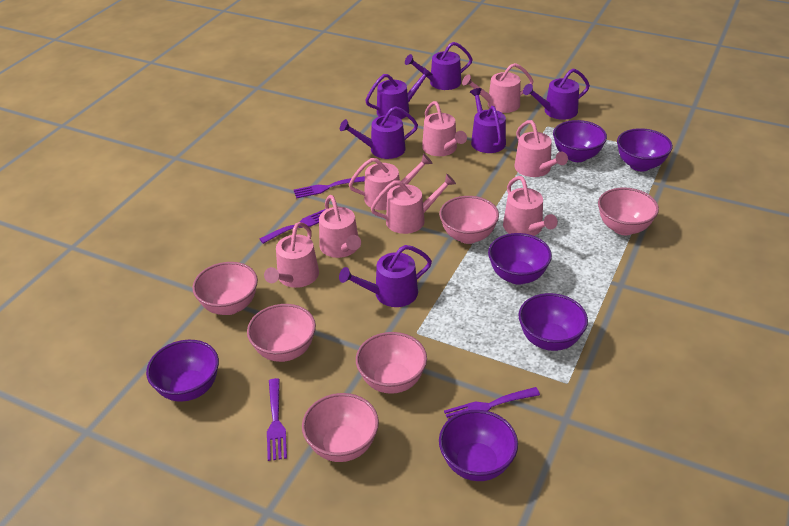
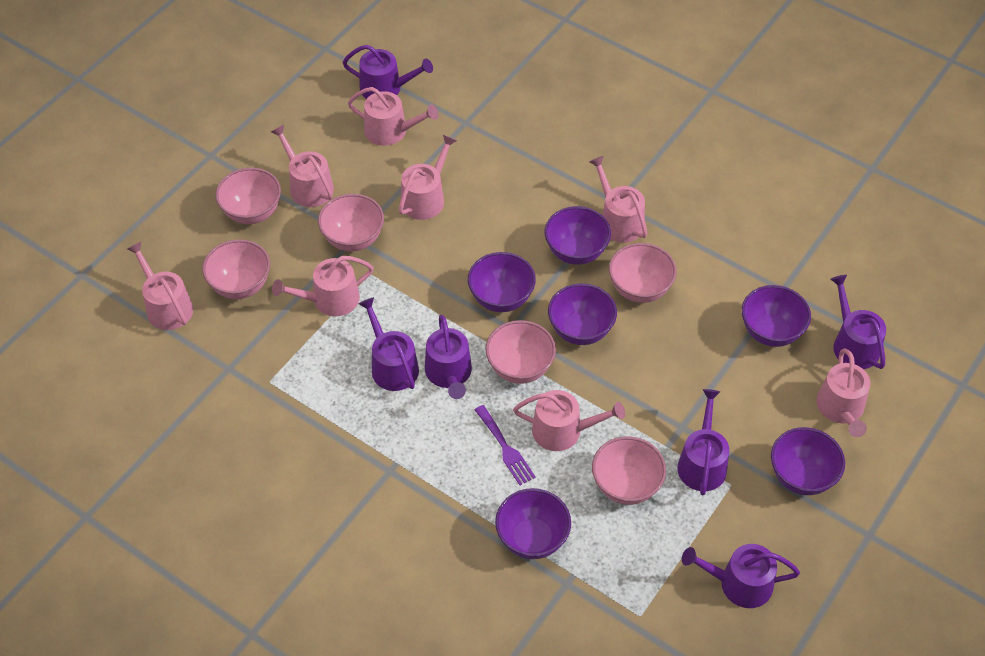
purple fork: 4 -> 1

